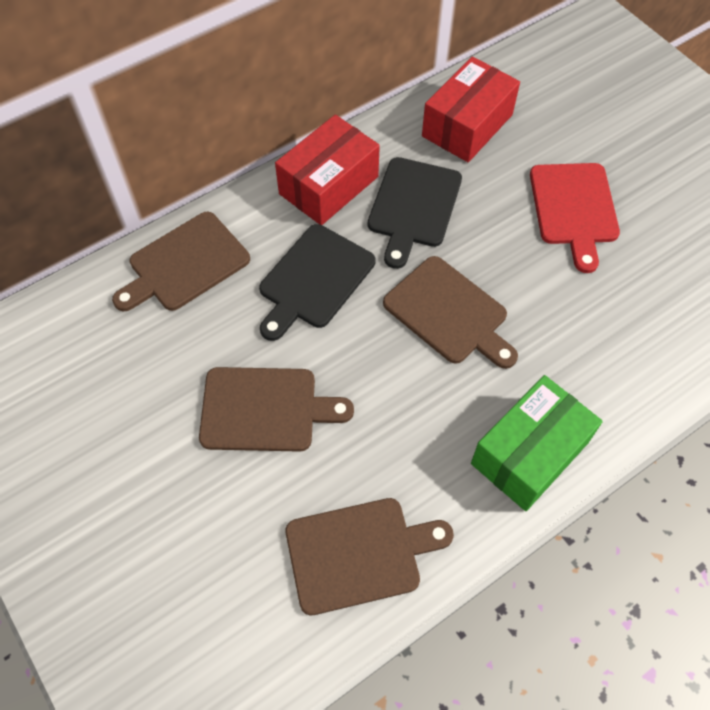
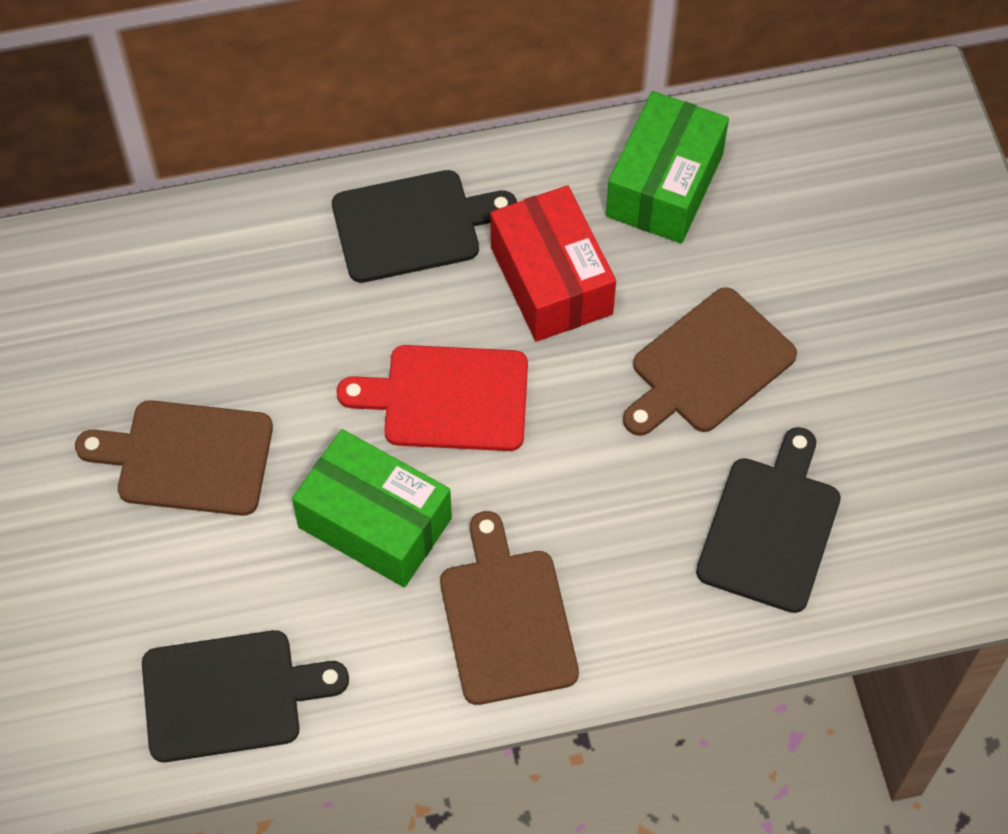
black cutting board: 2 -> 3
brown cutting board: 4 -> 3
green box: 1 -> 2
red box: 2 -> 1

